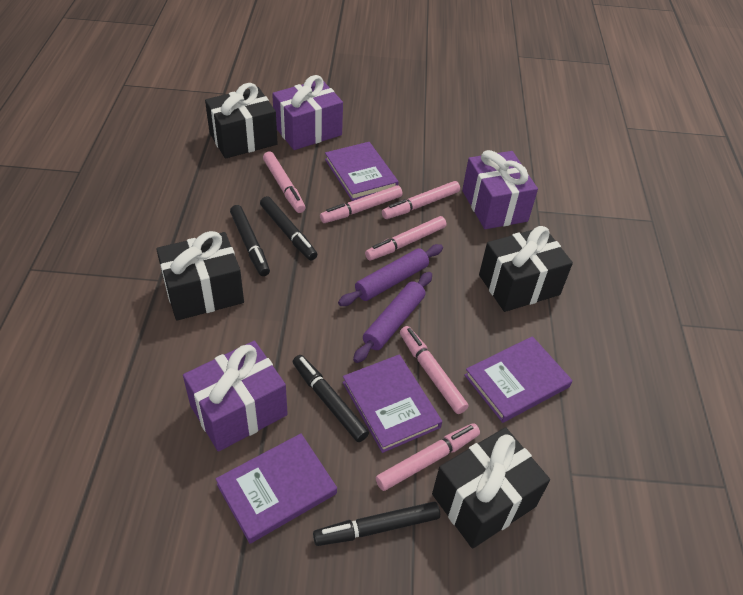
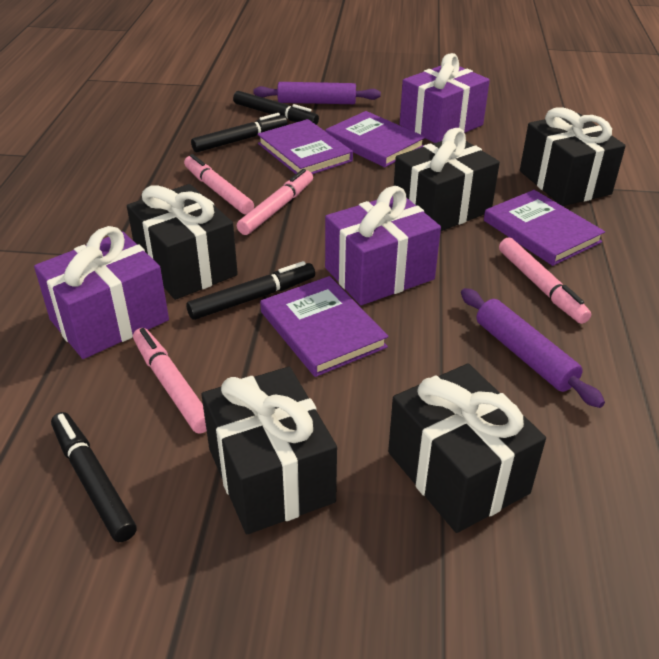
black gift: 4 -> 5
pink marker: 6 -> 4

